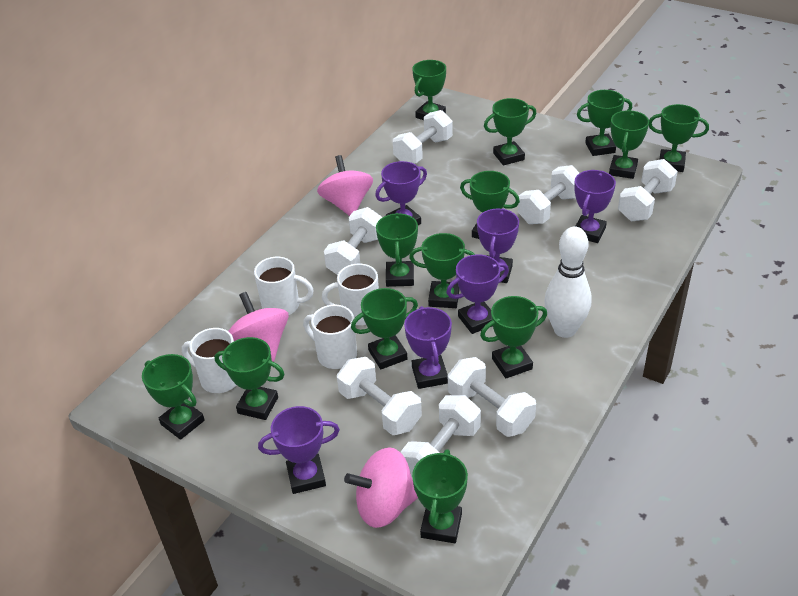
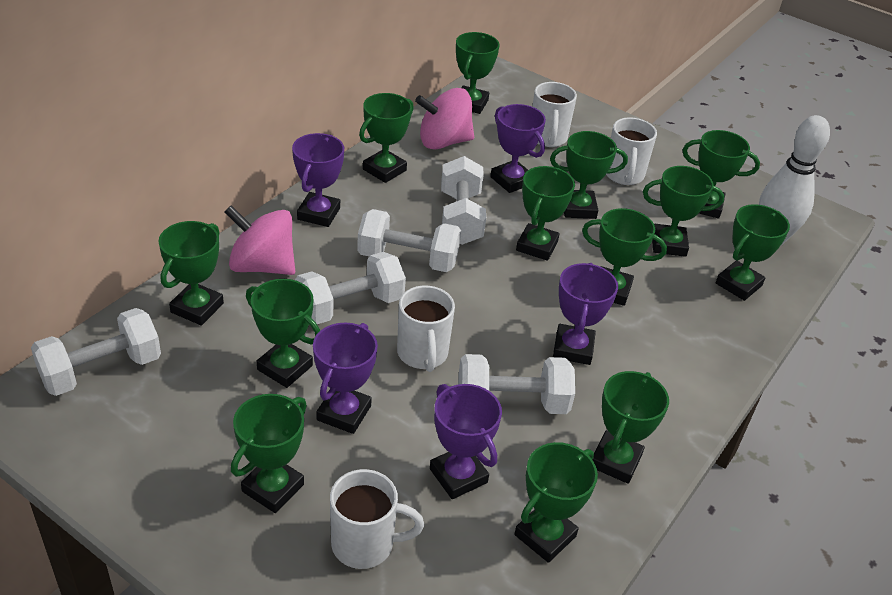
pink spinning top: 3 -> 2
purple trophy: 6 -> 5
white dumbbell: 7 -> 5

